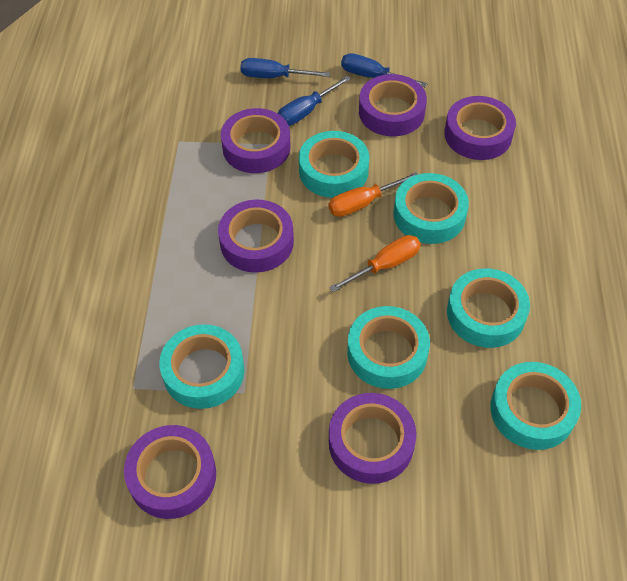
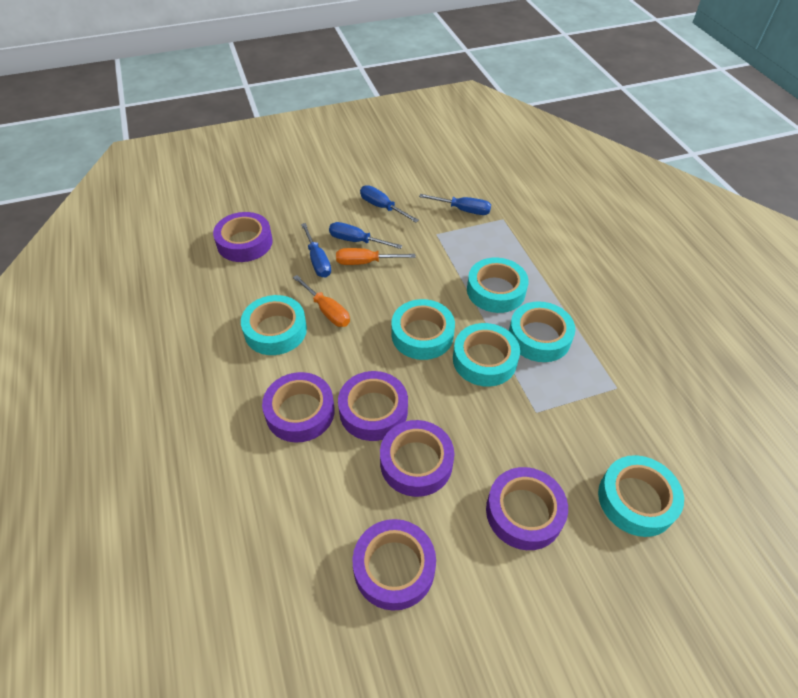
blue screwdriver: 3 -> 4

